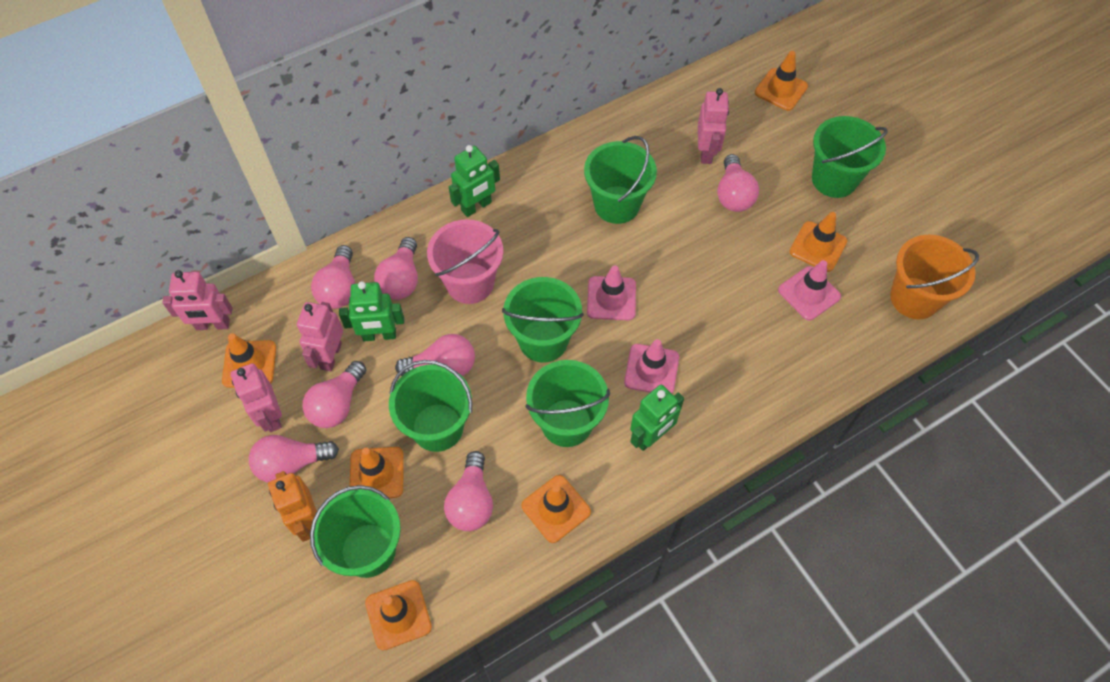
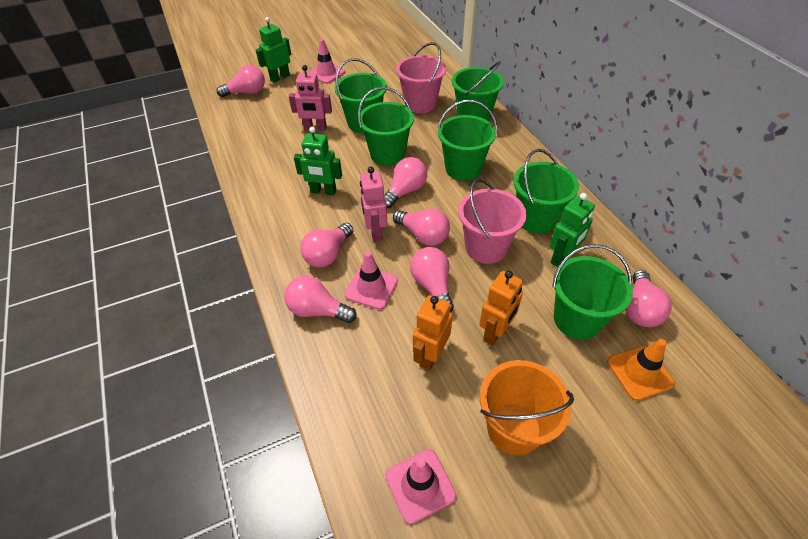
orange robot: 1 -> 2
orange traffic cone: 6 -> 1
pink bucket: 1 -> 2
pink robot: 4 -> 2

